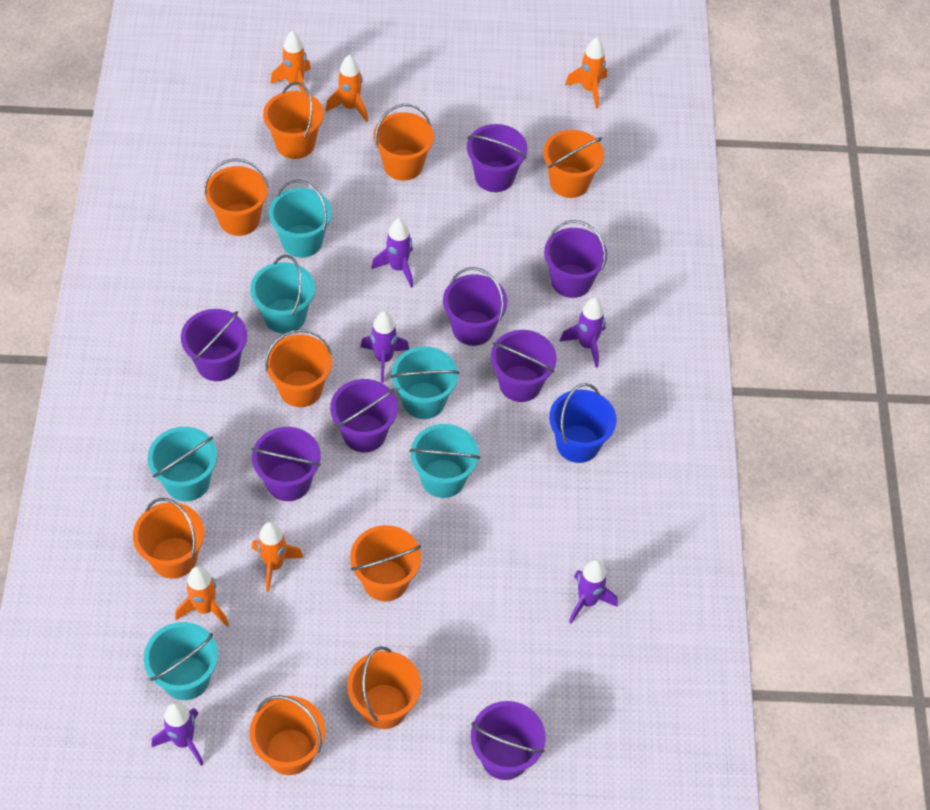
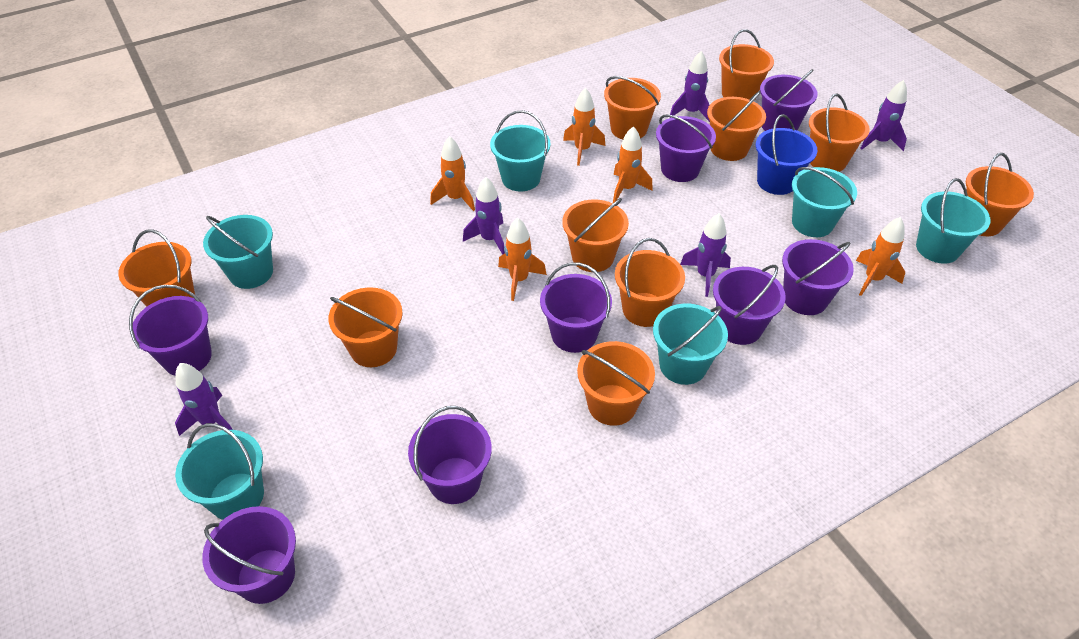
orange bucket: 9 -> 10

